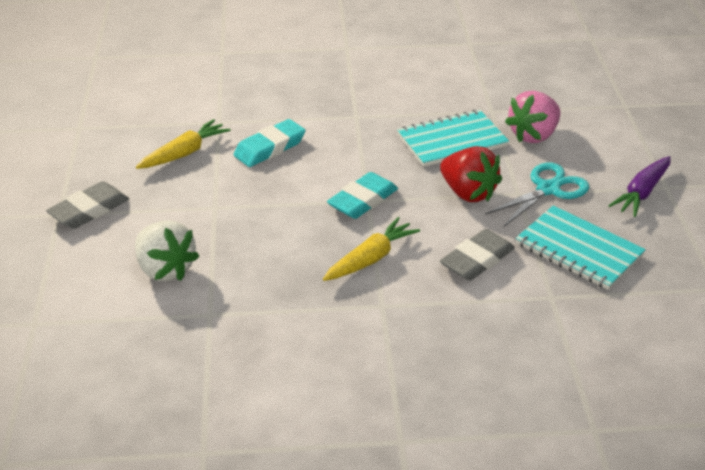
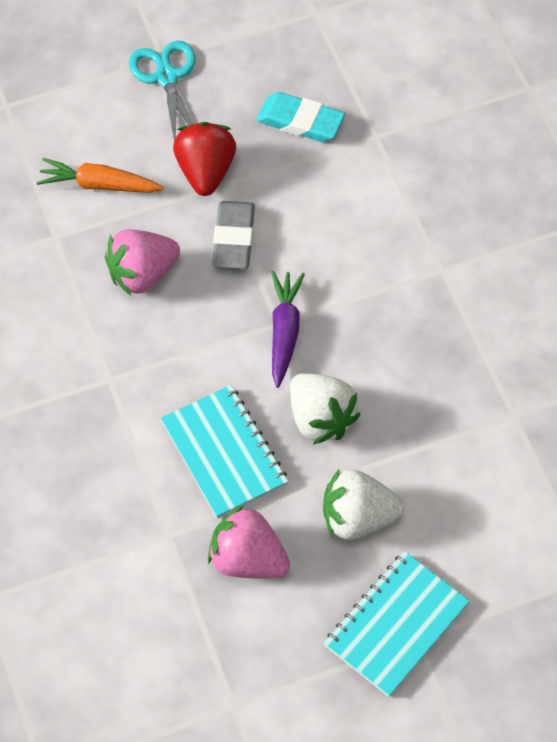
grey eraser: 2 -> 1
orange carrot: 0 -> 1
pink strawberry: 1 -> 2
turquoise eraser: 2 -> 1
white strawberry: 1 -> 2
yellow carrot: 2 -> 0

